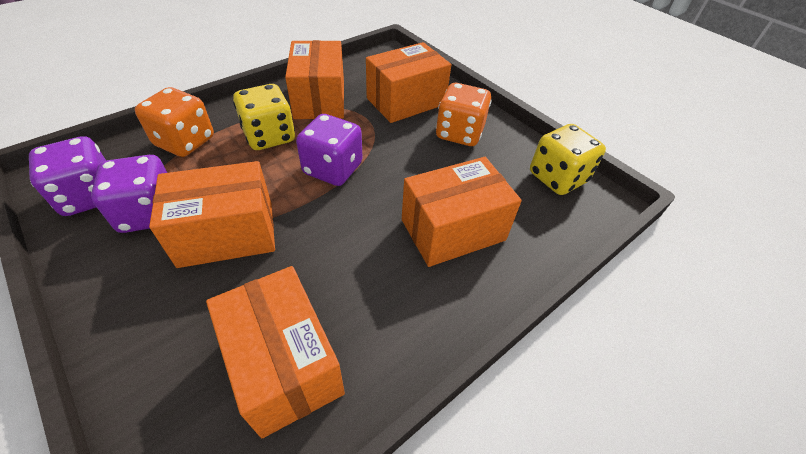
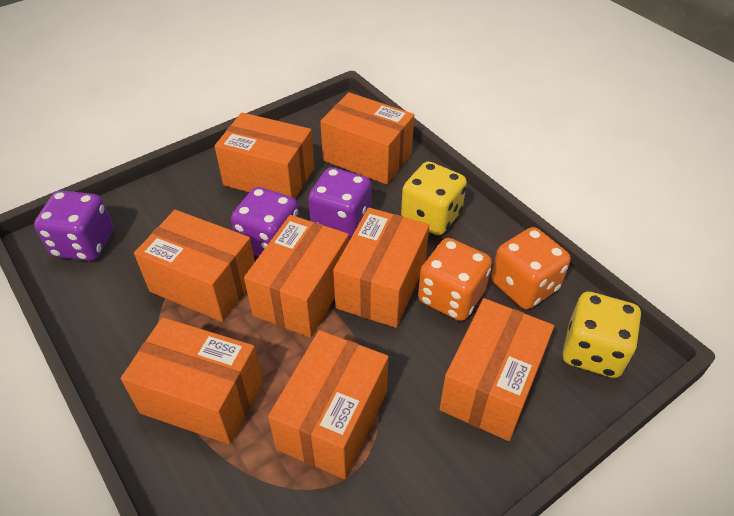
orange box: 5 -> 8

